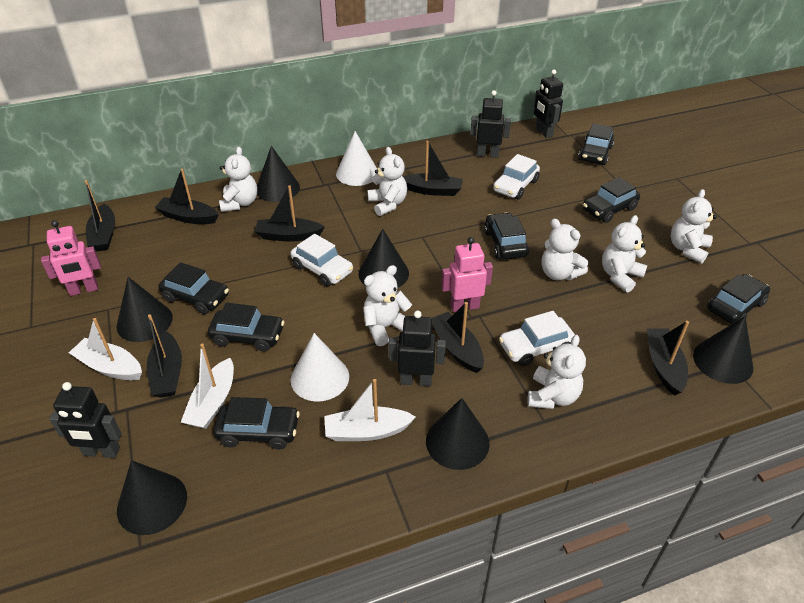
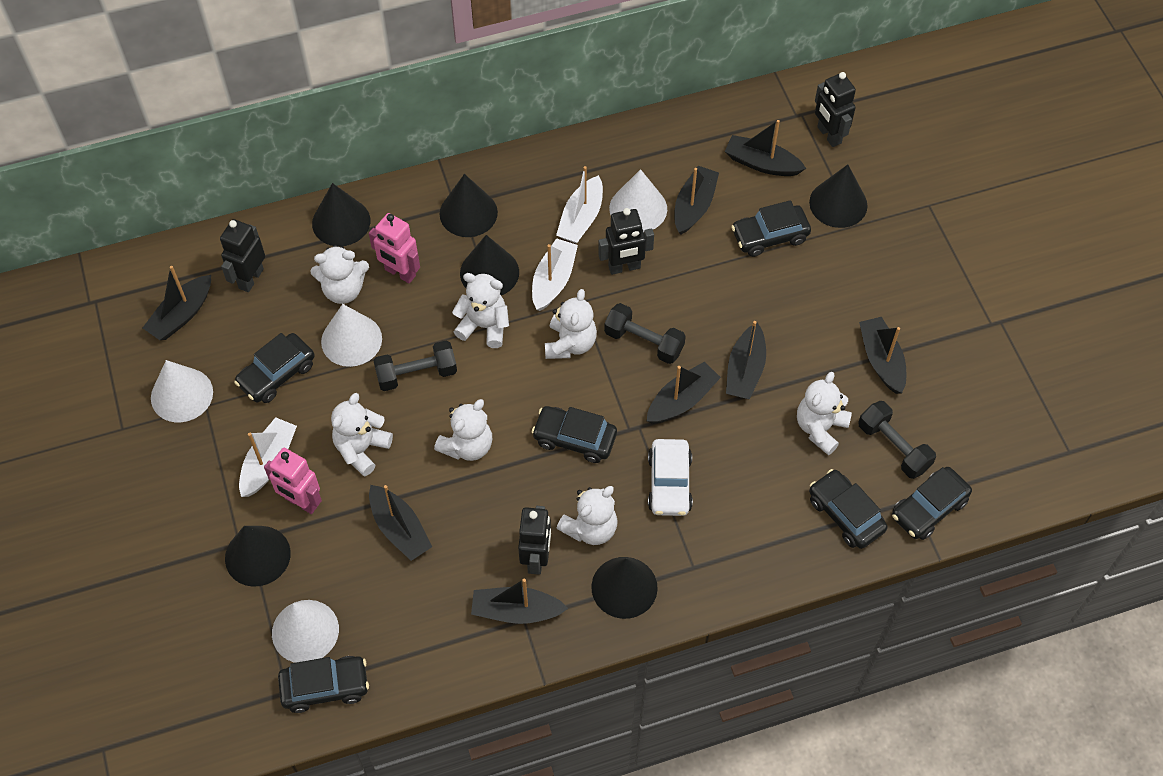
black boat: 7 -> 8
black car: 7 -> 6
black dumbbell: 0 -> 3
white car: 3 -> 1
white cone: 2 -> 4

